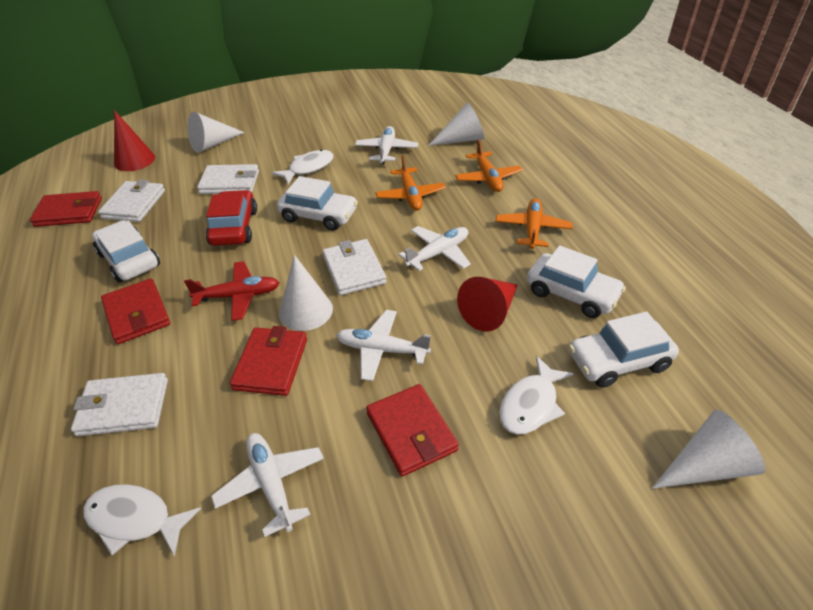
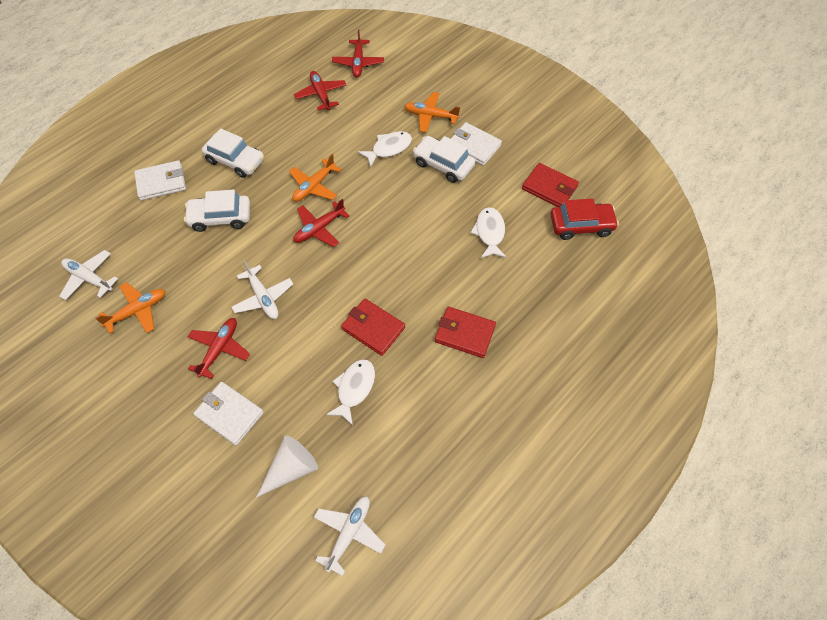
red cone: 2 -> 0
red plane: 1 -> 4
red wallet: 4 -> 3
white car: 4 -> 3
white cone: 4 -> 1
white plane: 4 -> 3
white wallet: 4 -> 3

